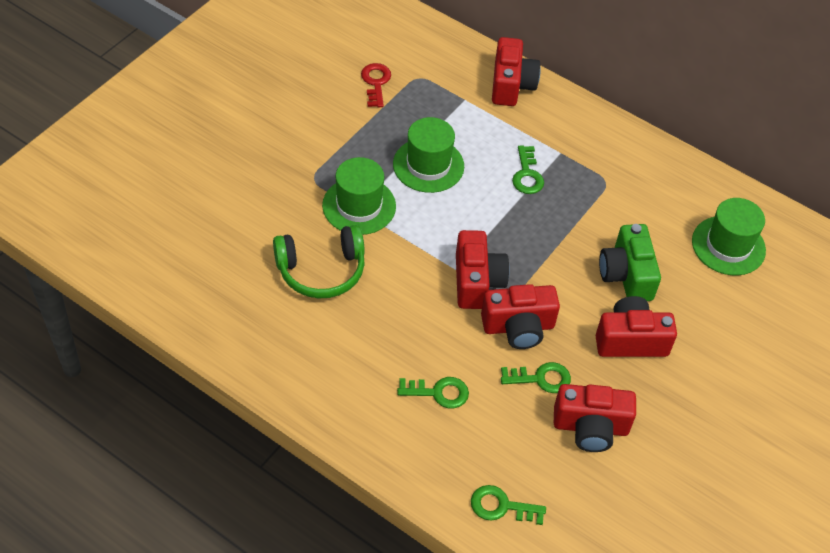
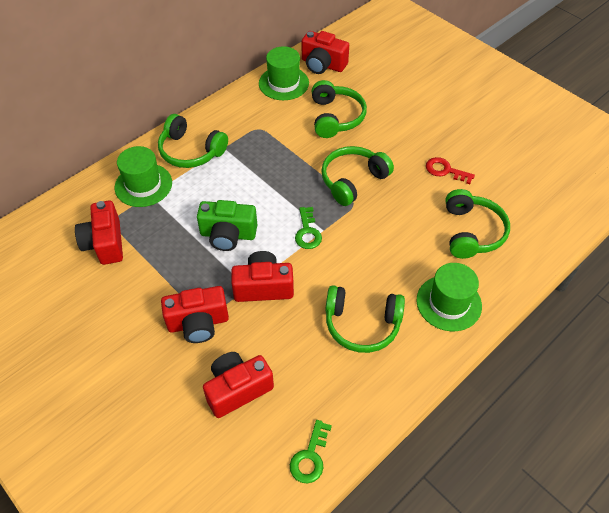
green headphones: 1 -> 5
green key: 4 -> 2

